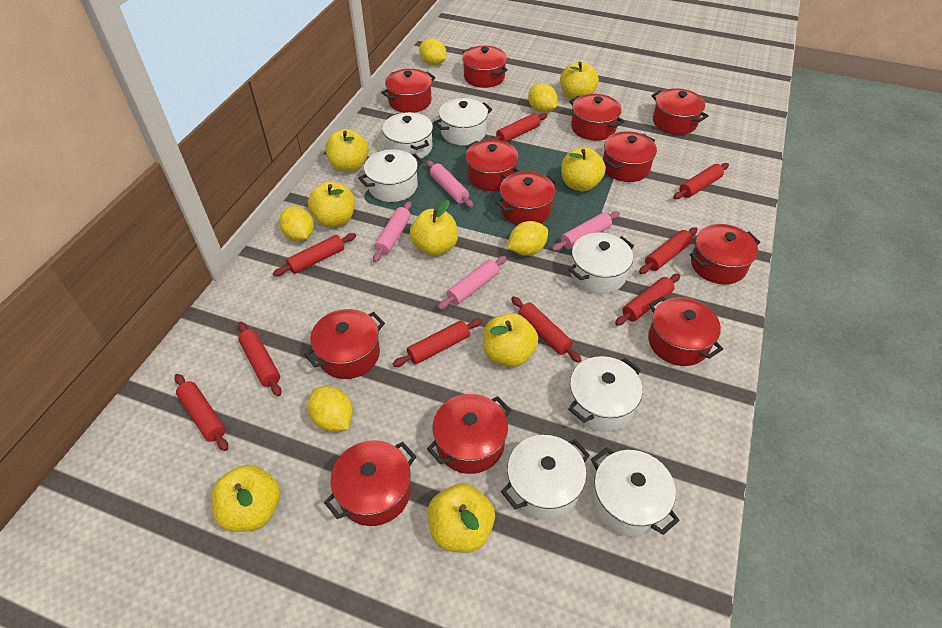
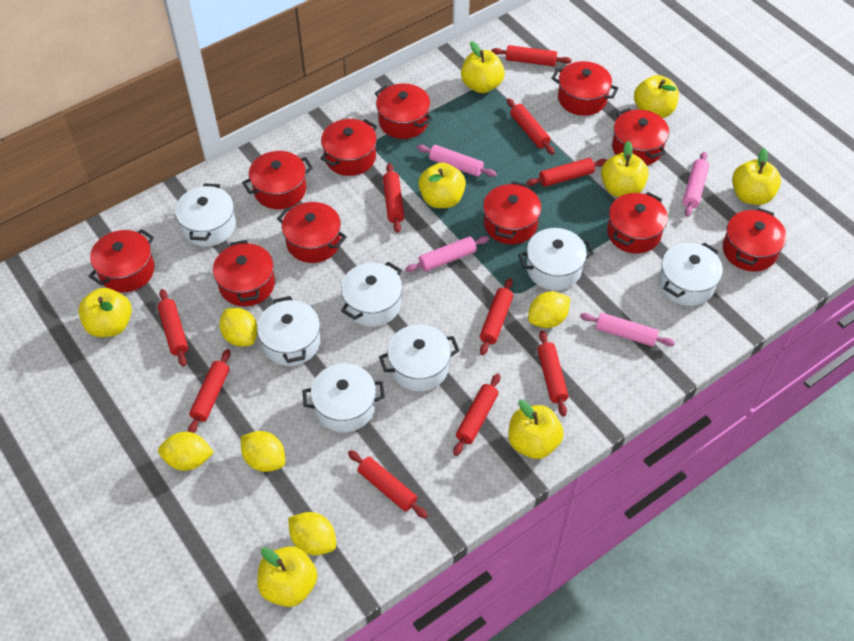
red pot: 12 -> 11
red rolling pin: 9 -> 10

